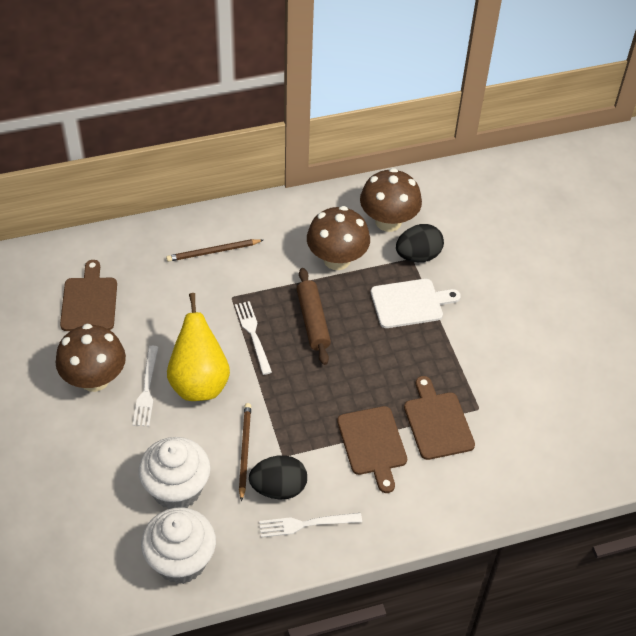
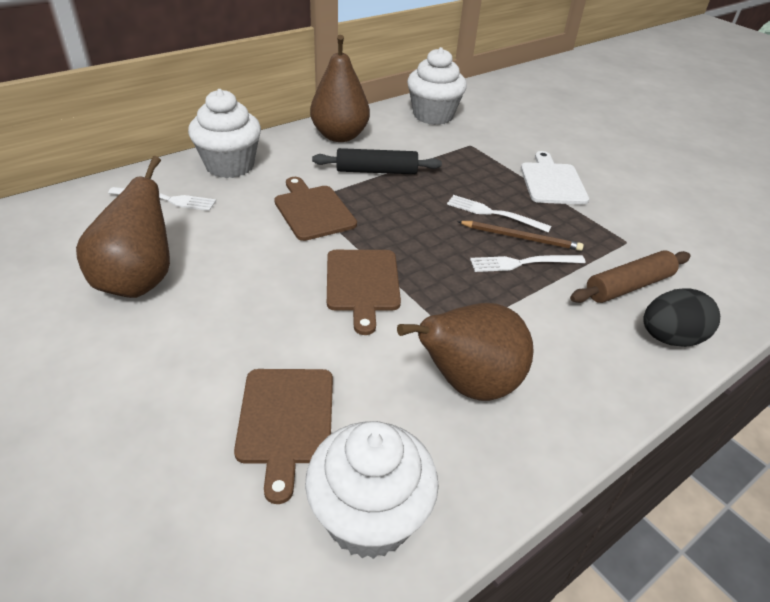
black egg: 2 -> 1
black rolling pin: 0 -> 1
brown mushroom: 3 -> 0
brown pear: 0 -> 3
brown pencil: 2 -> 1
white cupcake: 2 -> 3
yellow pear: 1 -> 0

